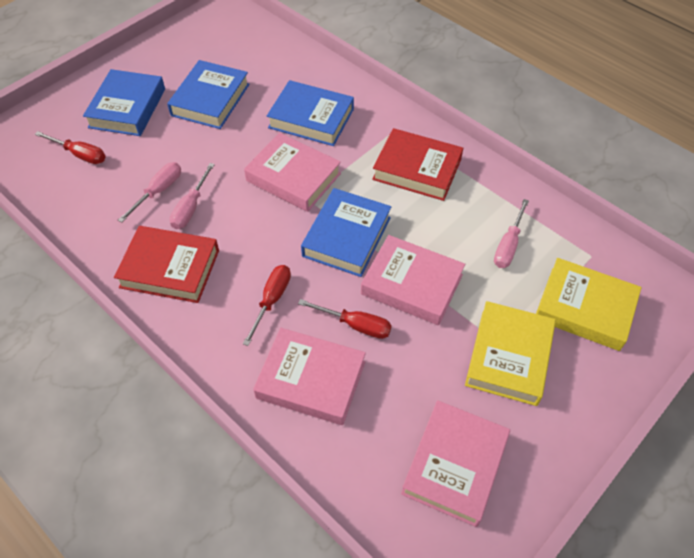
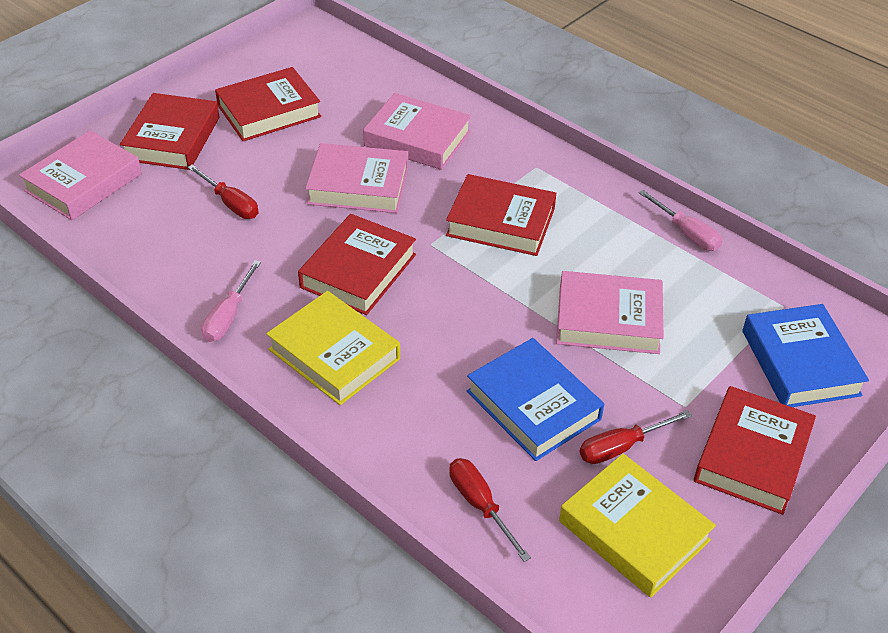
blue book: 4 -> 2
pink screwdriver: 3 -> 2
red book: 2 -> 5

